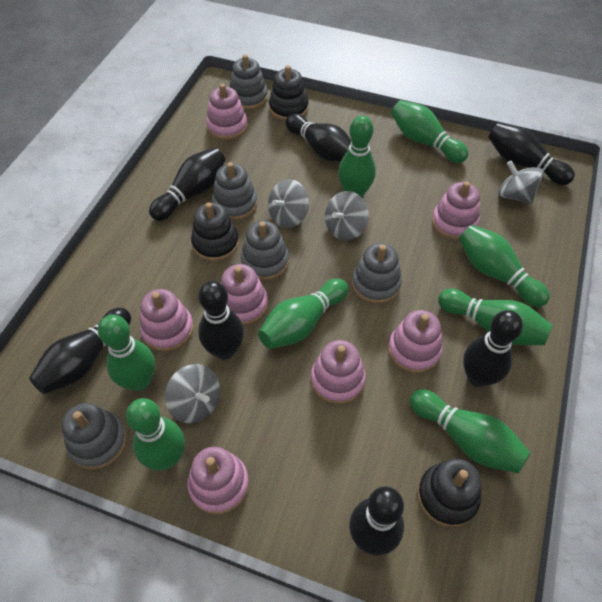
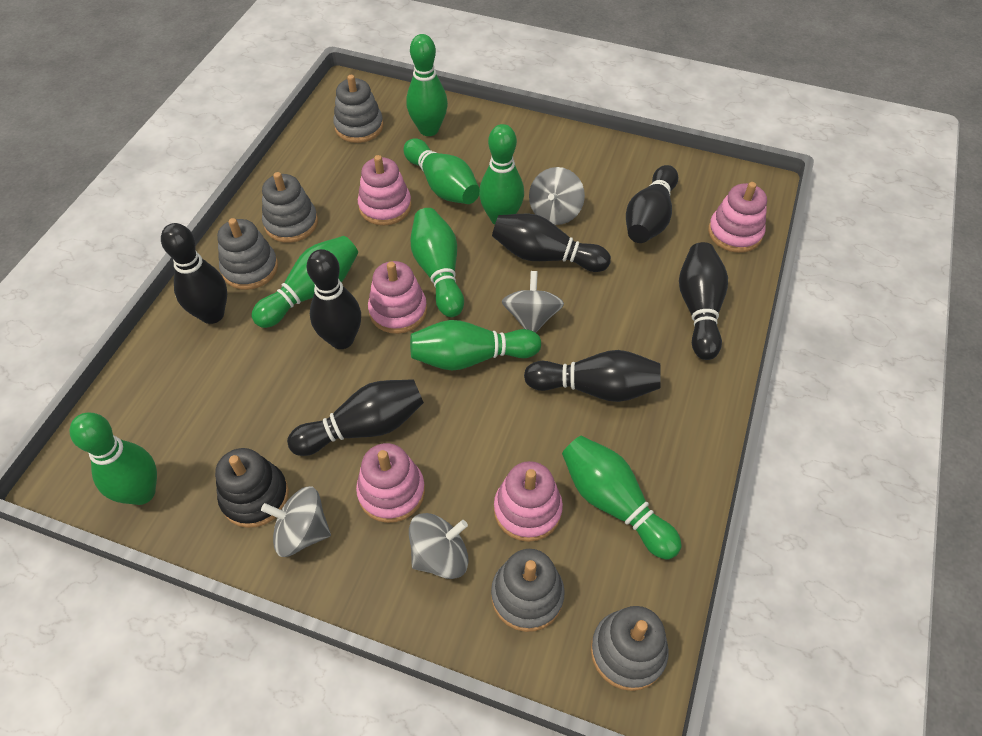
black stacking toy: 3 -> 1
pink stacking toy: 7 -> 5

